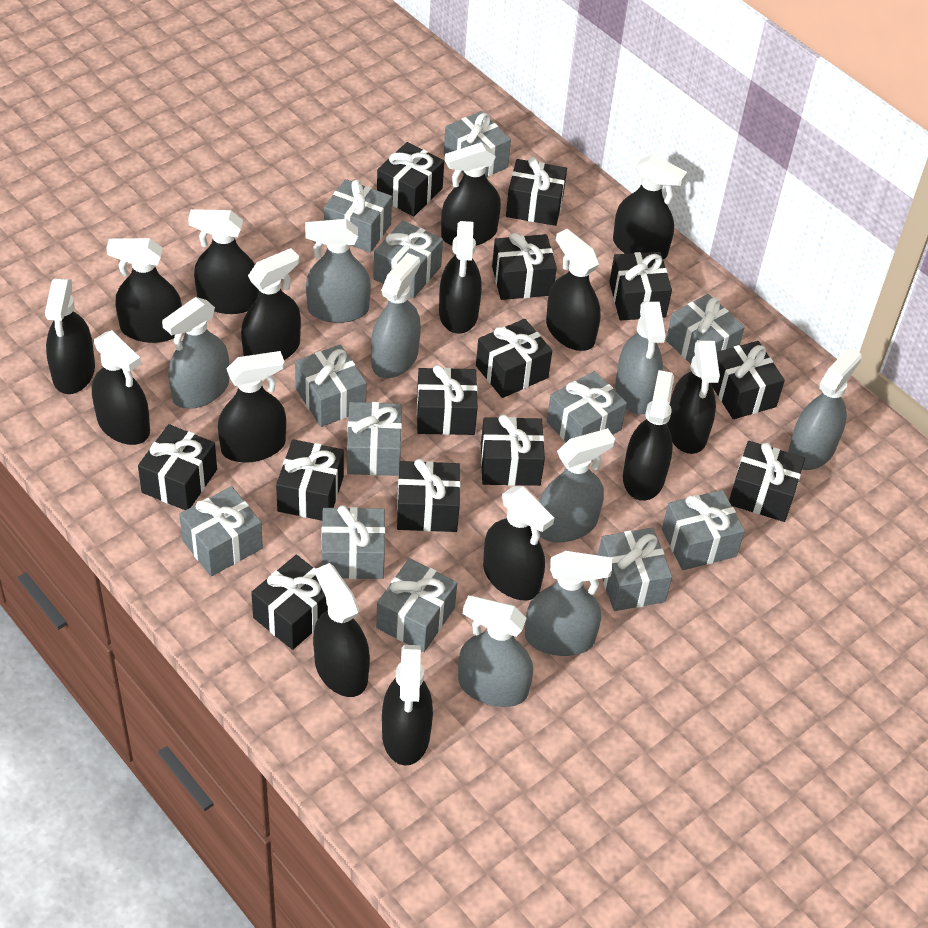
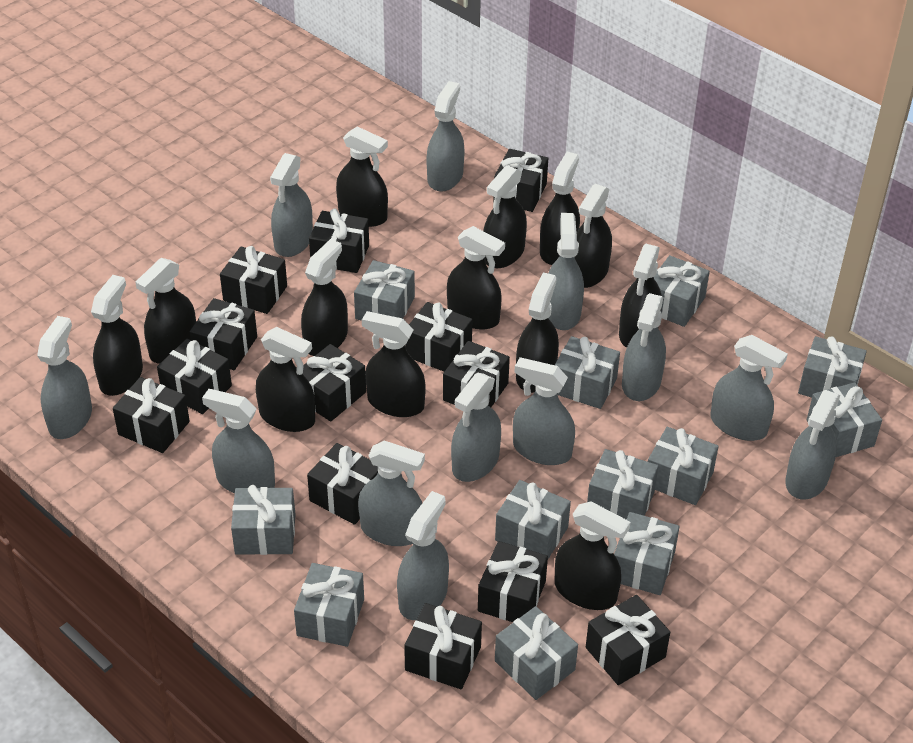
black spray bottle: 15 -> 13
grey spray bottle: 8 -> 12

